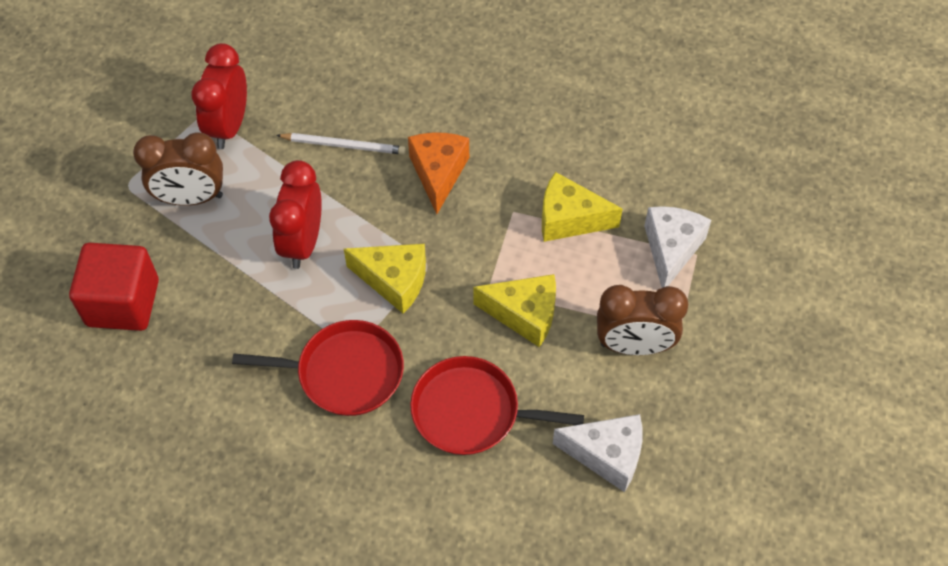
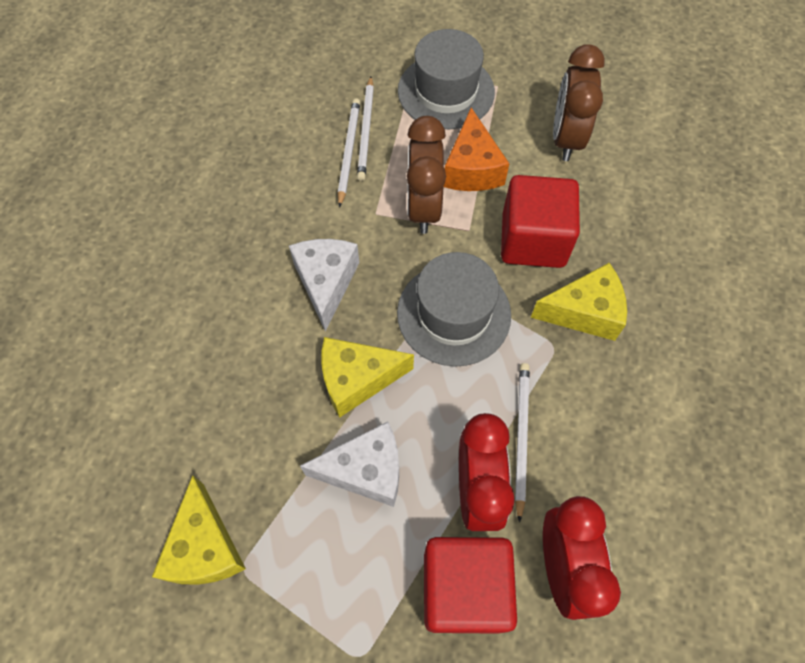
grey hat: 0 -> 2
red cube: 1 -> 2
red pan: 2 -> 0
white pencil: 1 -> 3

